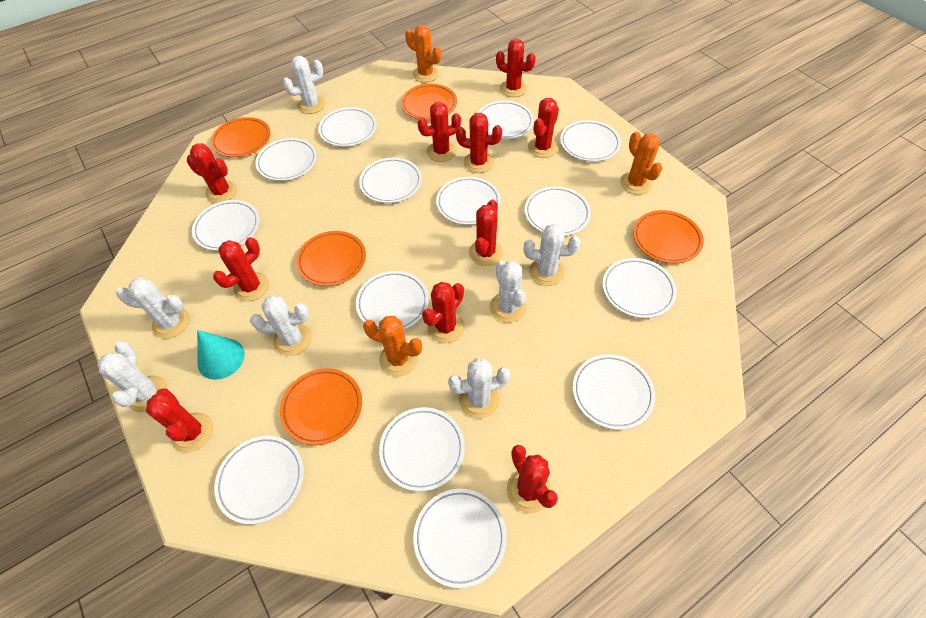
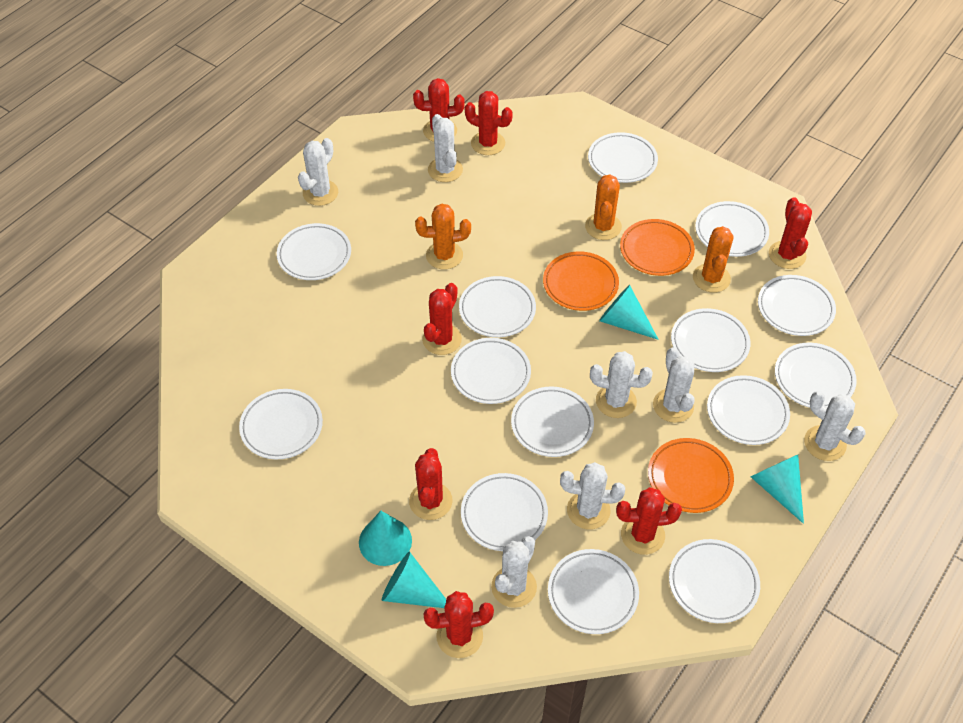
orange plate: 5 -> 3
red cactus: 10 -> 7
turquoise cone: 1 -> 4

